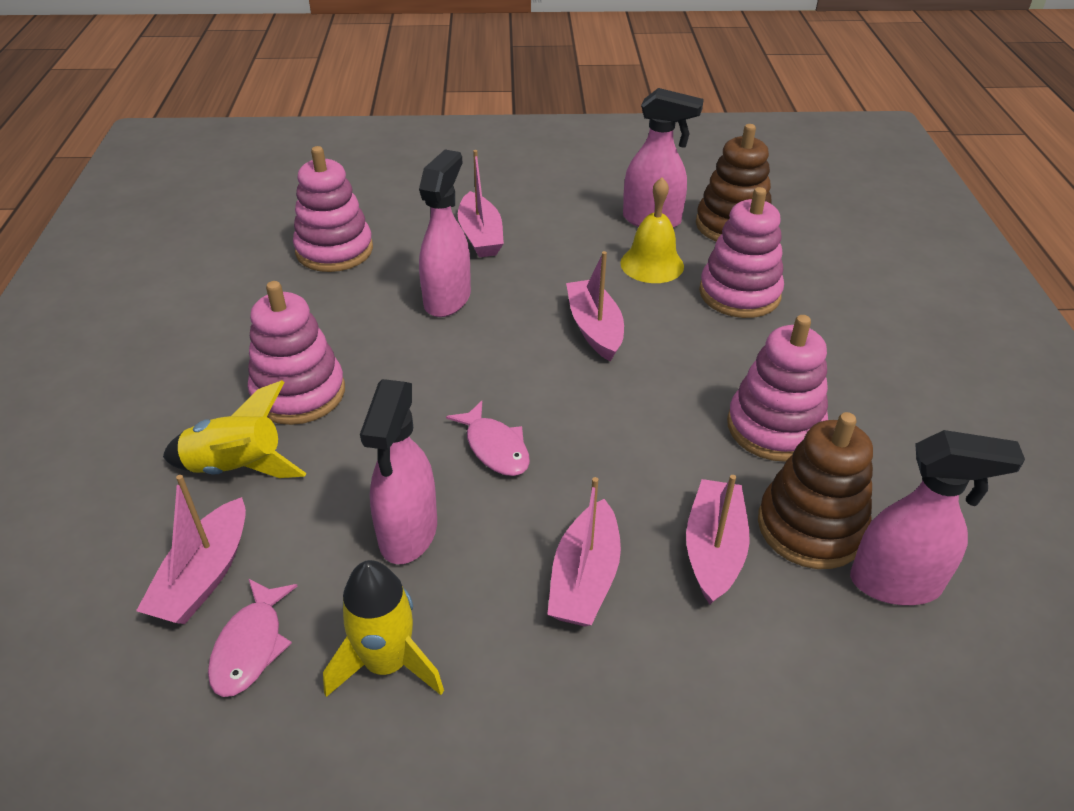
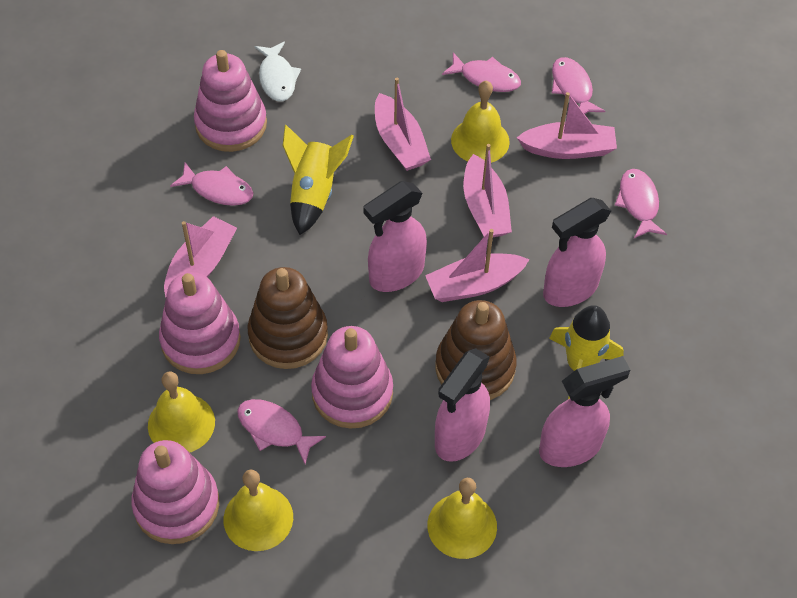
pink fish: 2 -> 5
white fish: 0 -> 1
yellow bell: 1 -> 4

